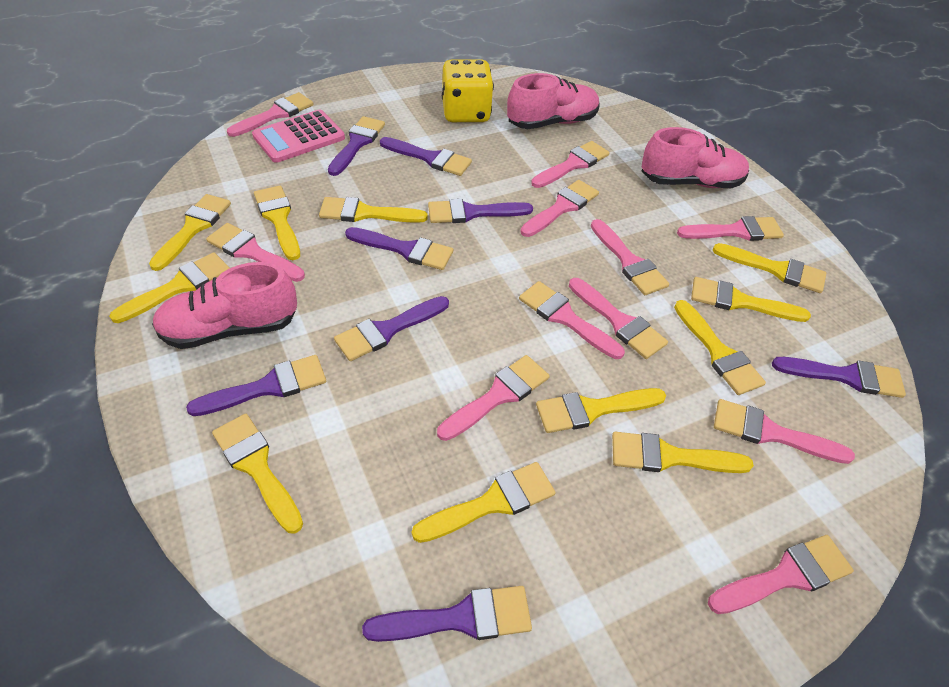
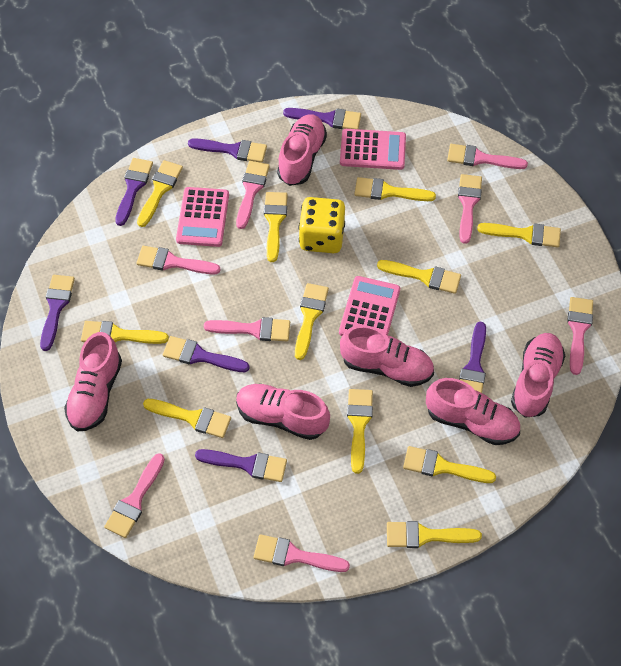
pink brush: 11 -> 8
pink calculator: 1 -> 3
pink shoe: 3 -> 6
purple brush: 8 -> 7

